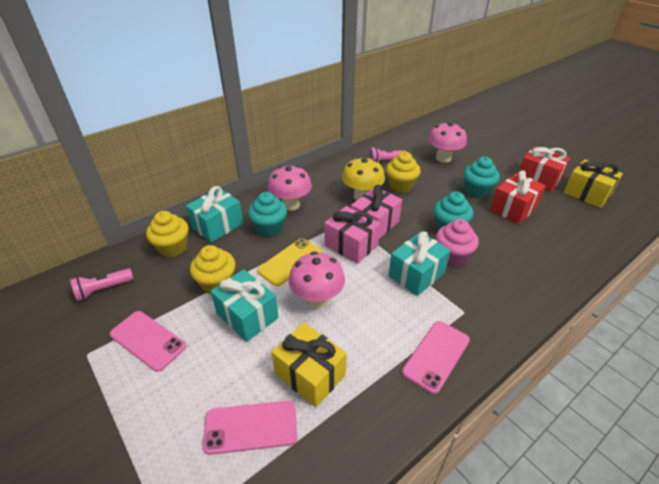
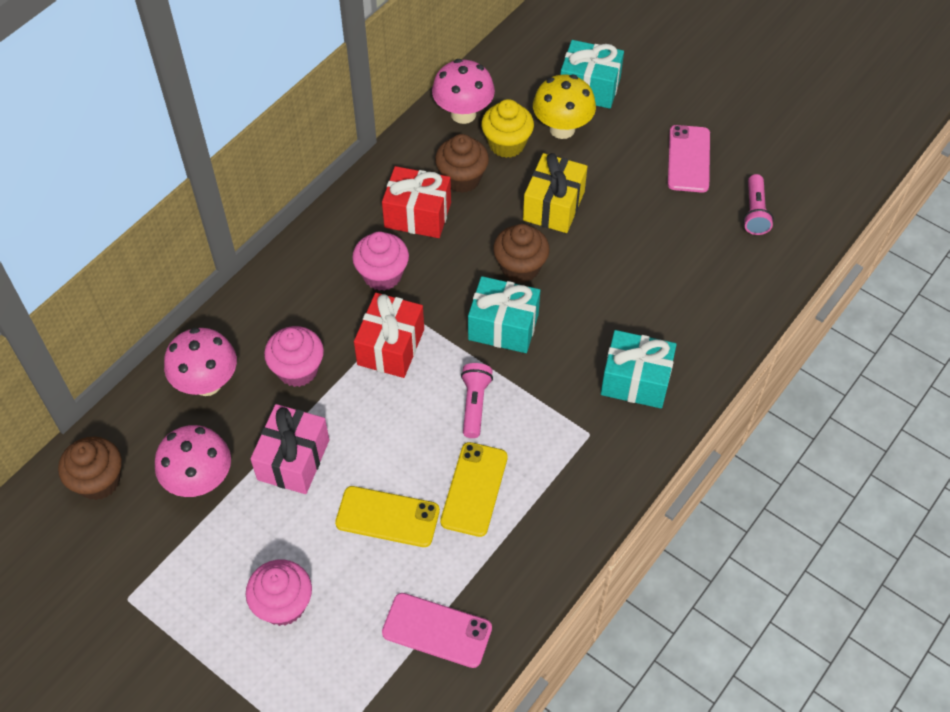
brown cupcake: 0 -> 3
pink cupcake: 1 -> 3
pink gift: 2 -> 1
pink phone: 3 -> 2
turquoise cupcake: 3 -> 0
yellow cupcake: 3 -> 1
yellow gift: 2 -> 1
yellow phone: 1 -> 2

